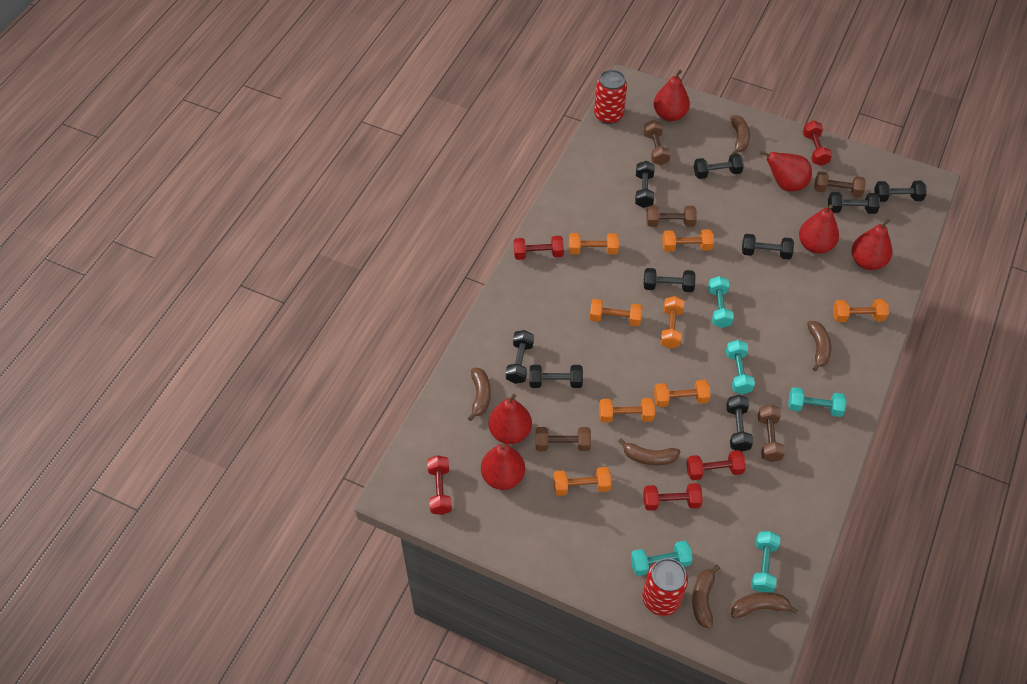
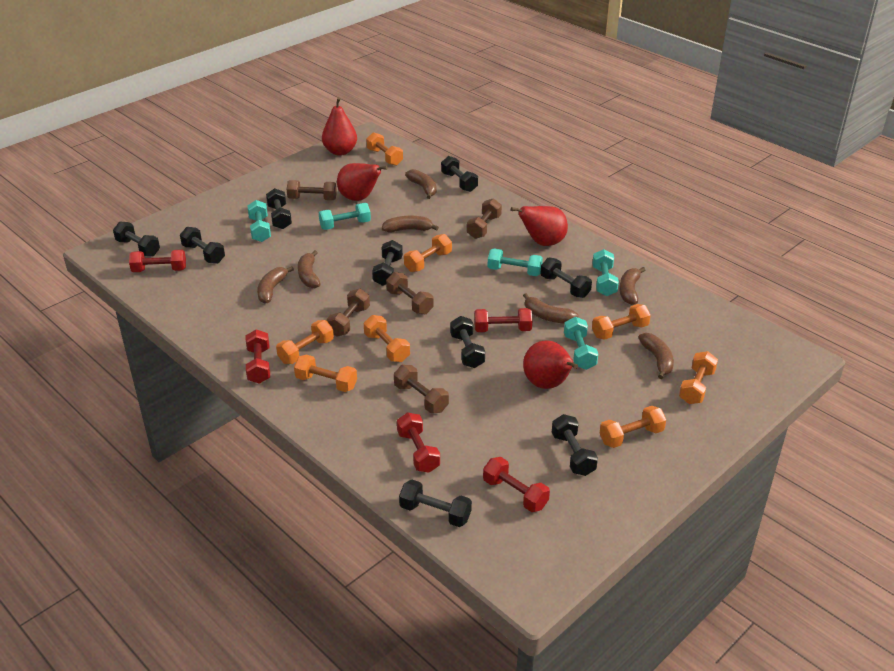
brown banana: 6 -> 7
red can: 2 -> 0
red pear: 6 -> 4

